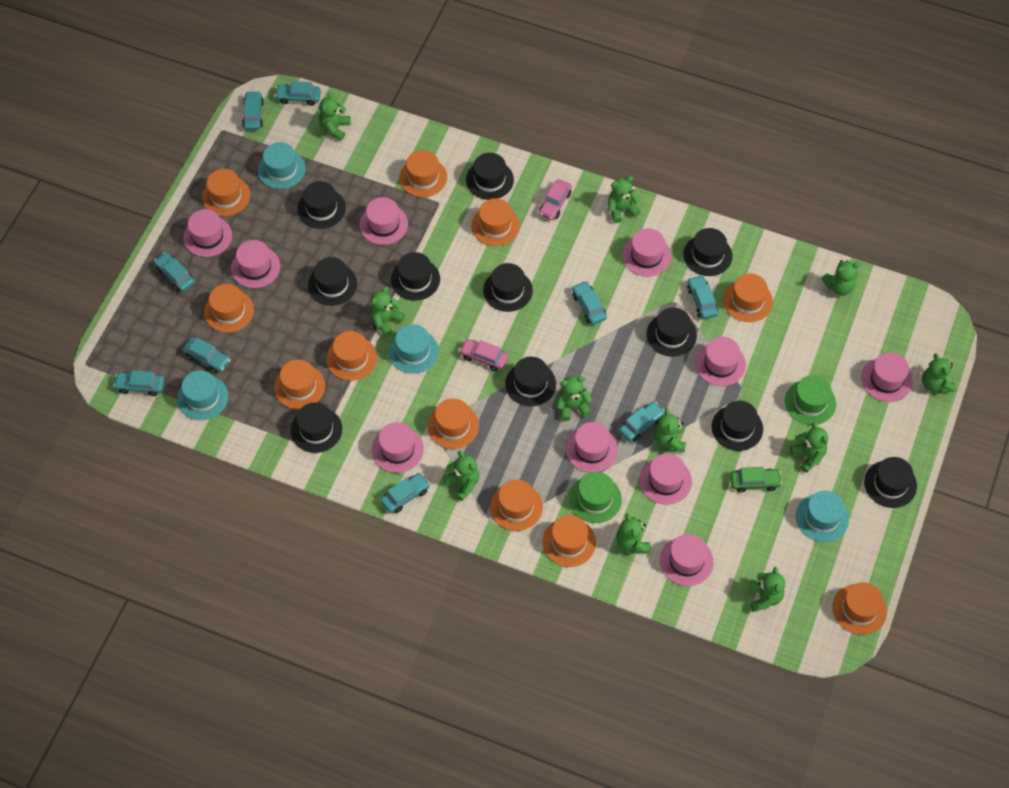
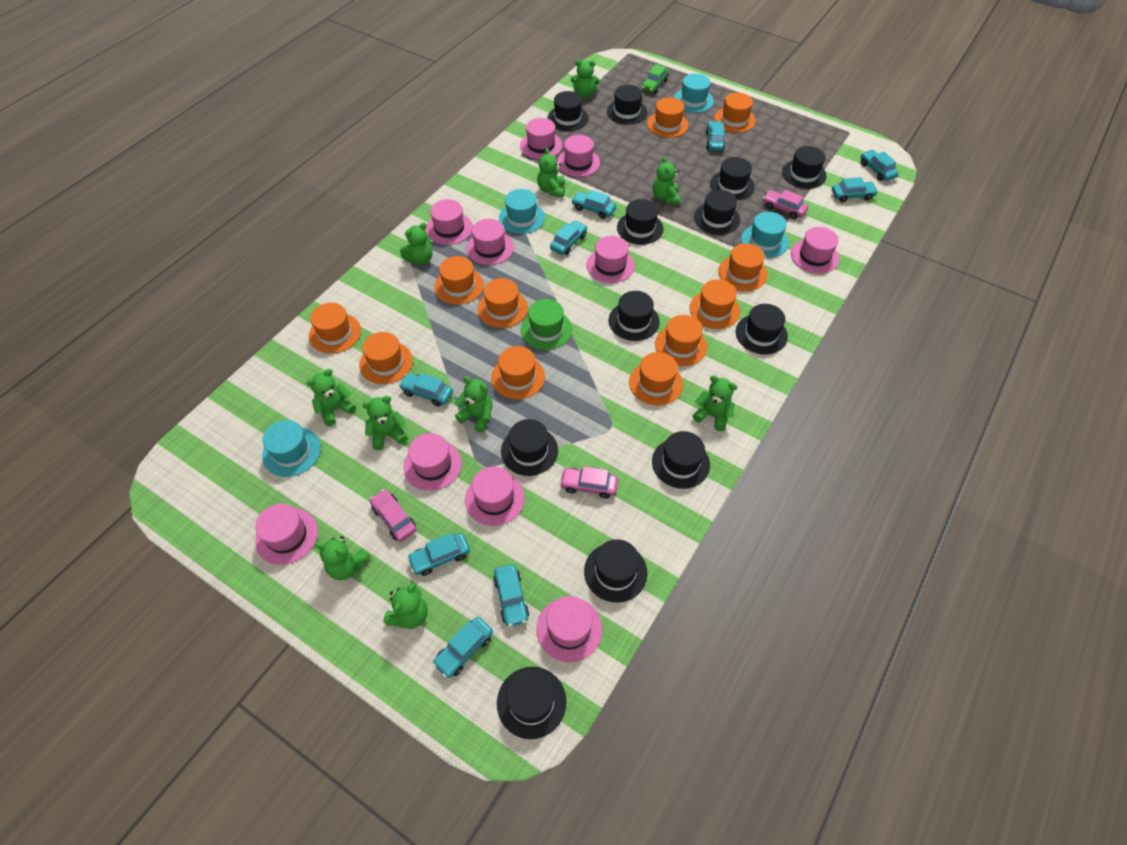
black hat: 11 -> 12
green hat: 2 -> 1
green teddy bear: 11 -> 10
pink car: 2 -> 3

